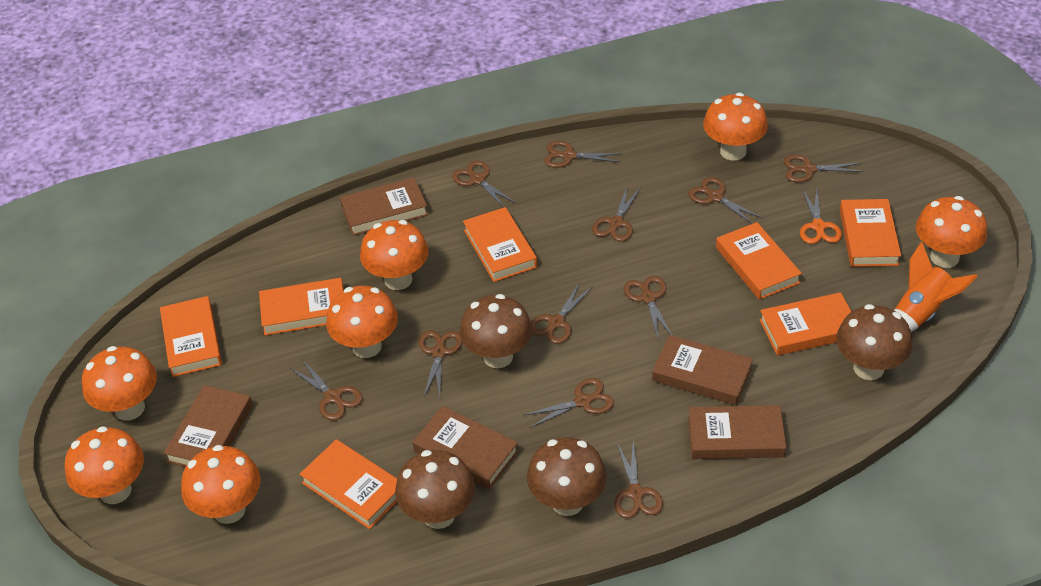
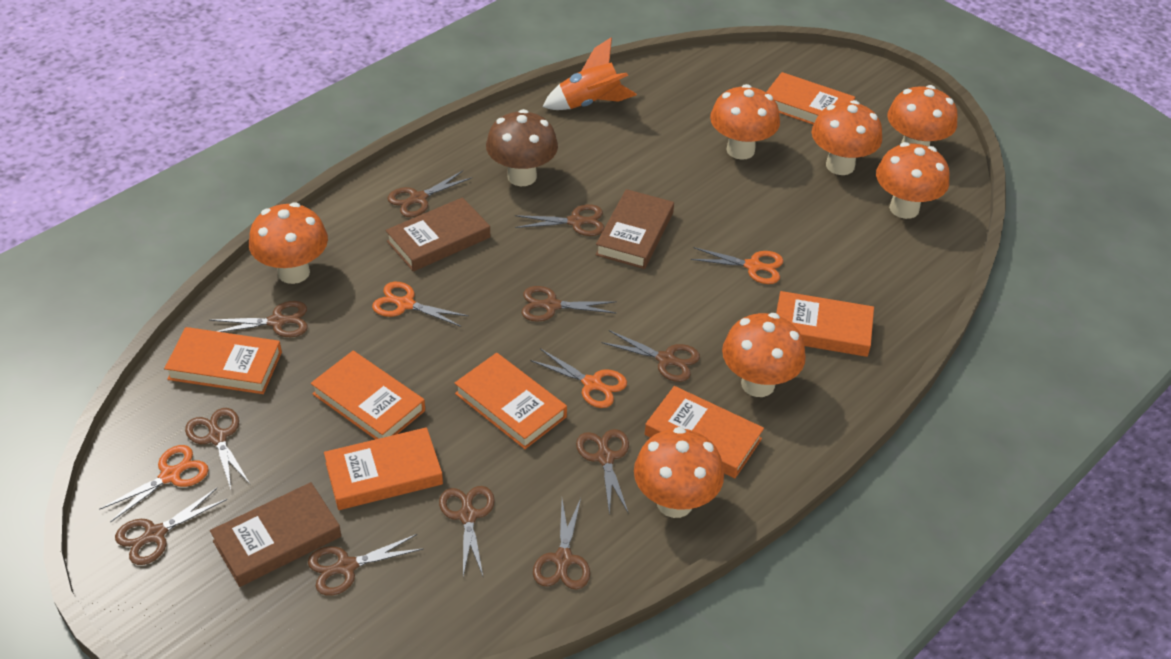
brown book: 5 -> 3
brown mushroom: 4 -> 1
orange scissors: 1 -> 4

